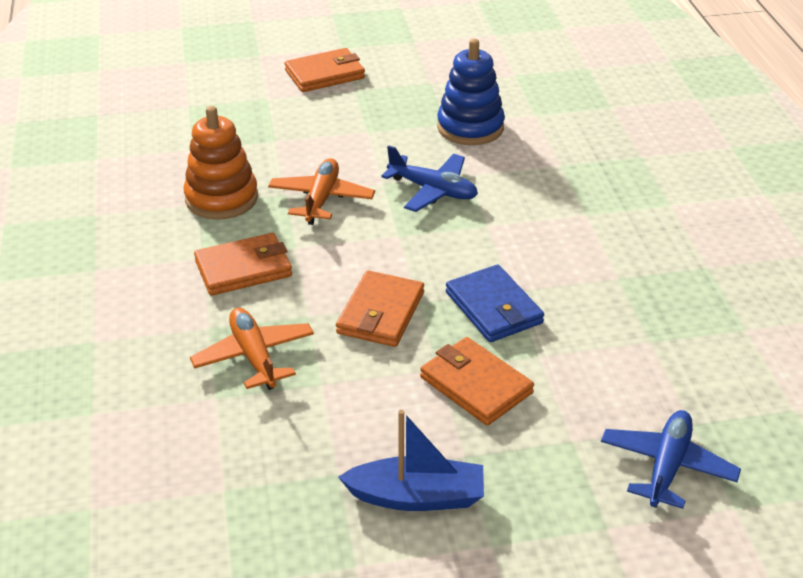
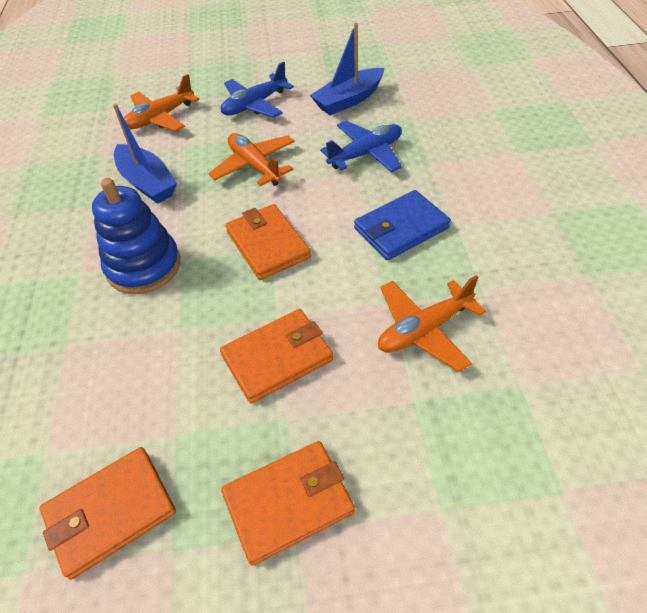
blue boat: 1 -> 2
orange plane: 2 -> 3
orange stacking toy: 1 -> 0

